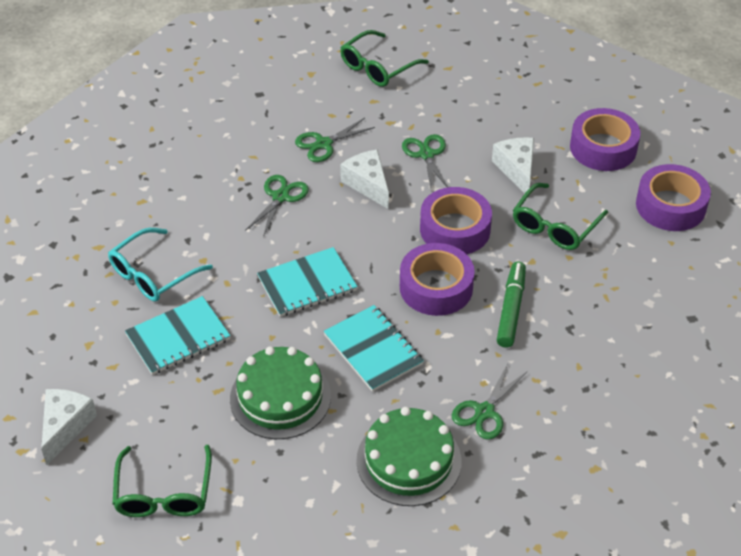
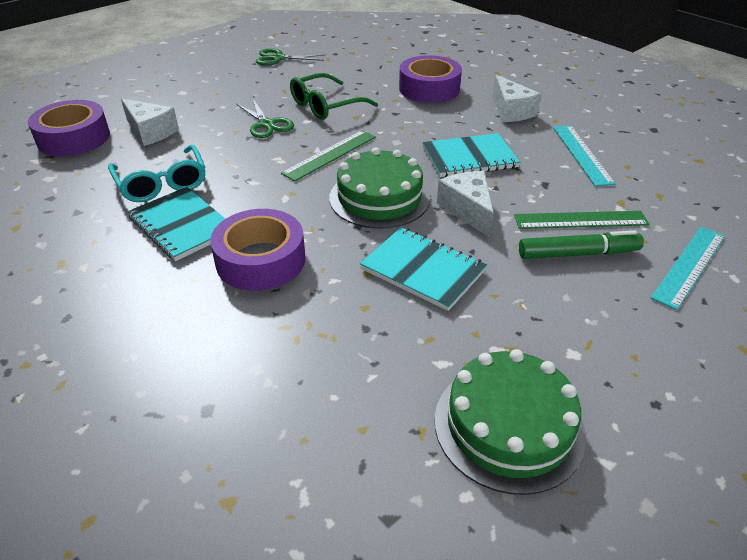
green glasses: 3 -> 1
green ruler: 0 -> 2
green scissors: 4 -> 2
purple tape: 4 -> 3
turquoise ruler: 0 -> 2

